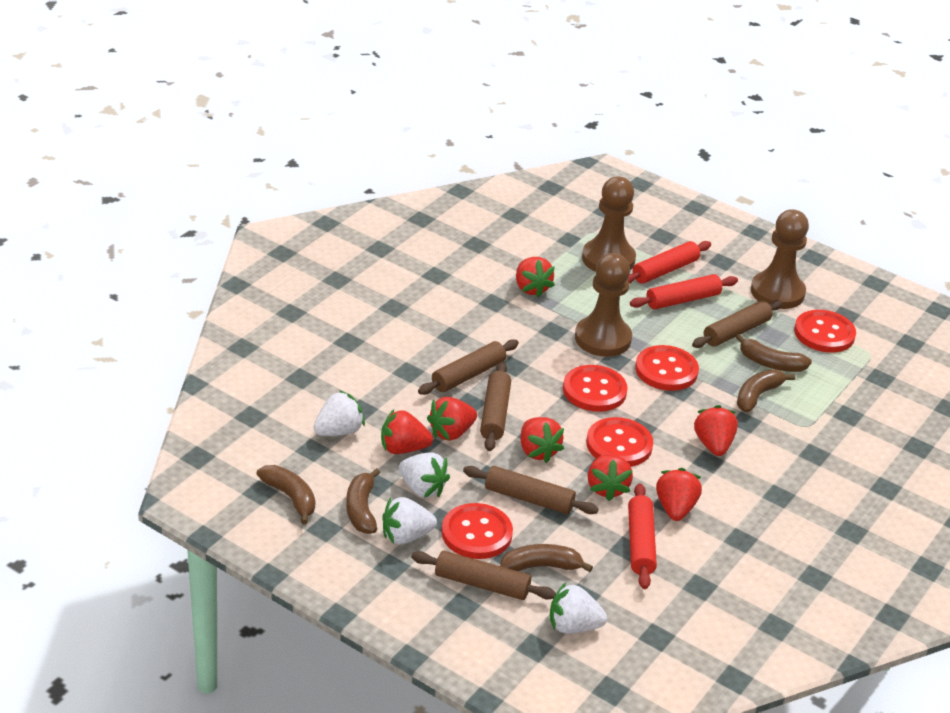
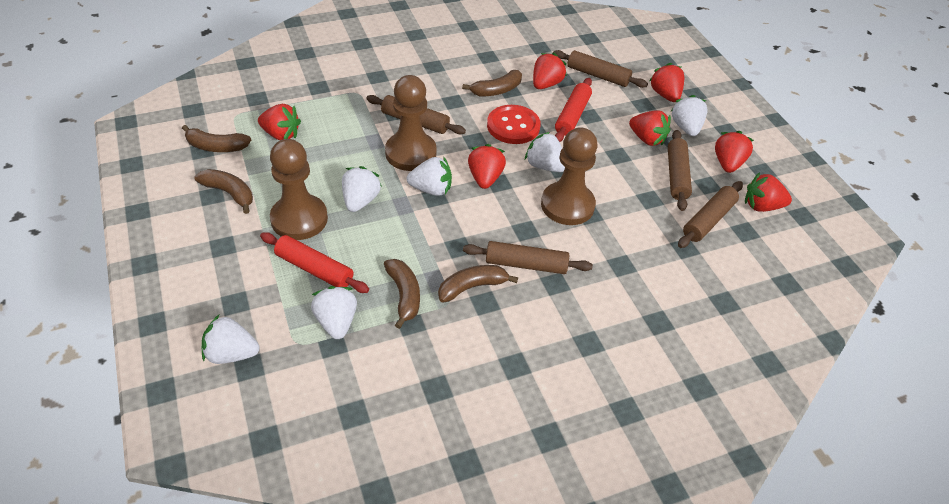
red button: 5 -> 1
red rolling pin: 3 -> 2
white strawberry: 4 -> 6

